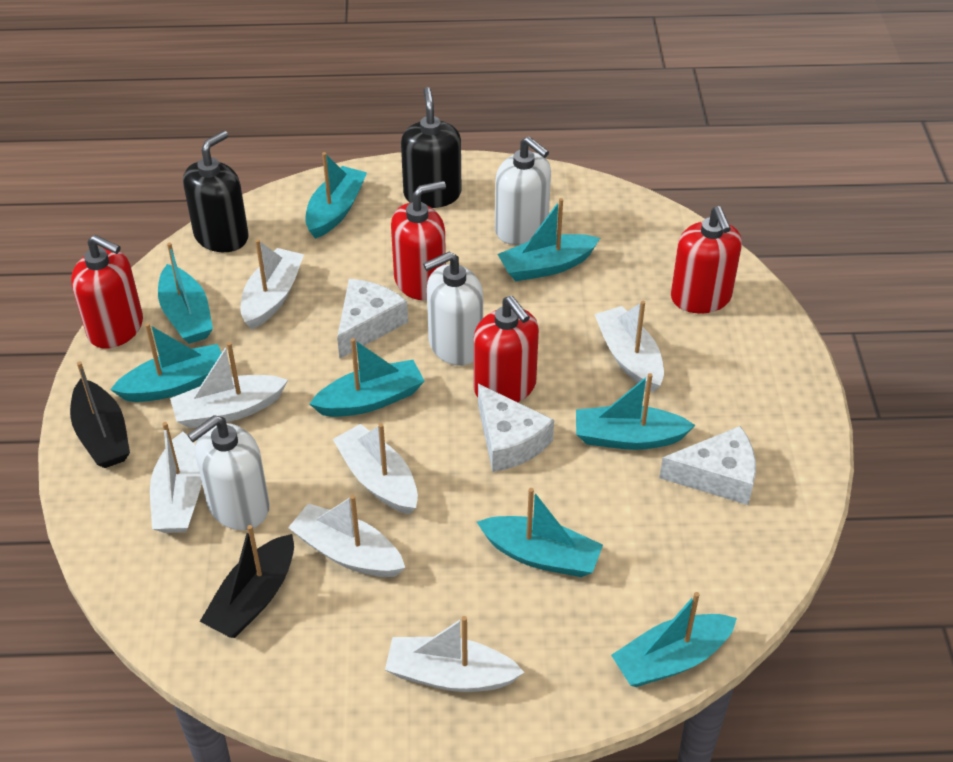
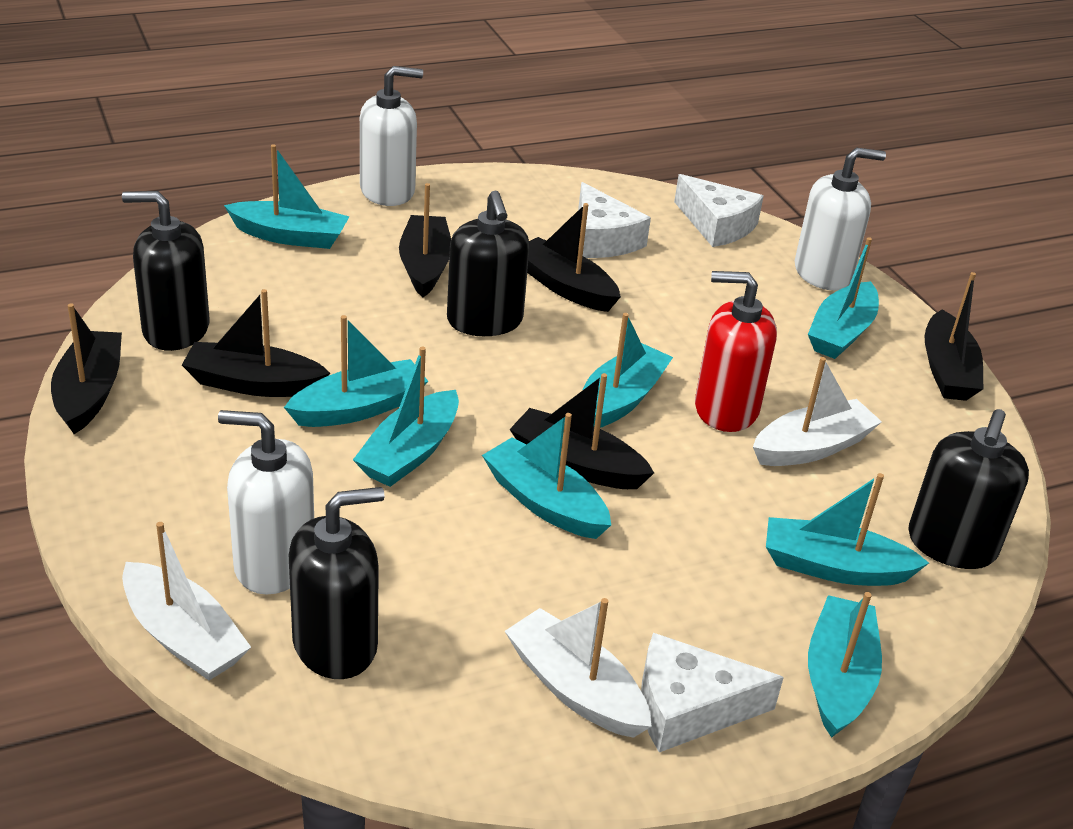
black boat: 2 -> 6
black soap dispenser: 2 -> 4
red soap dispenser: 4 -> 1
white boat: 7 -> 3

